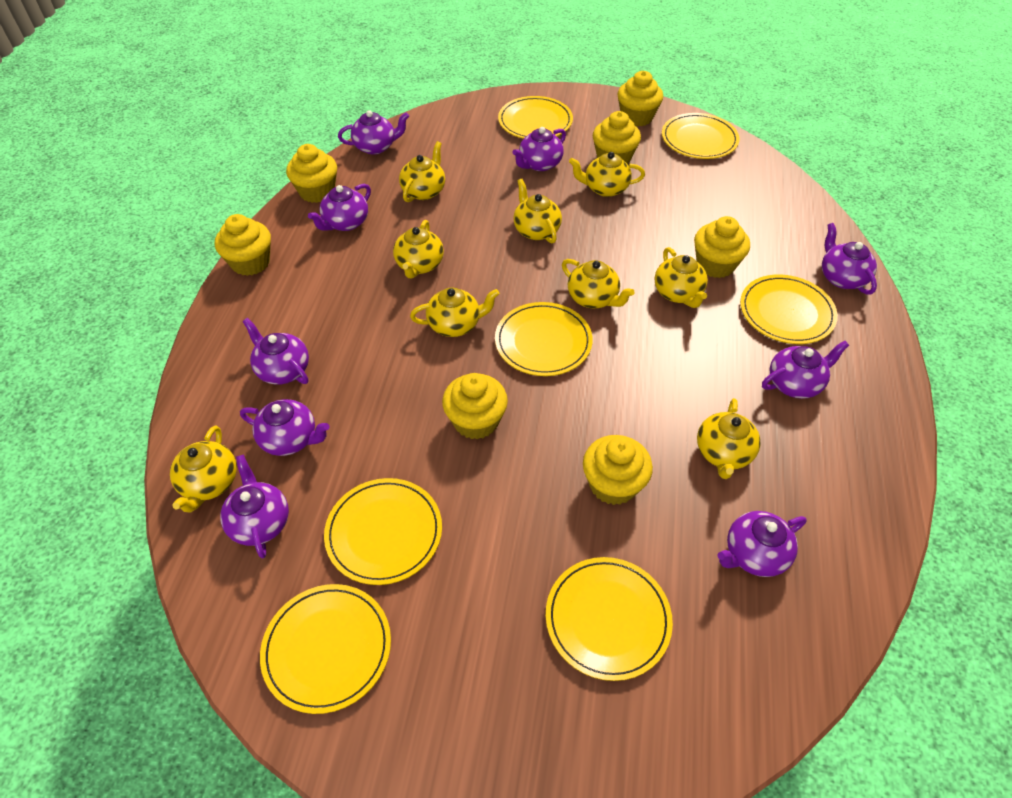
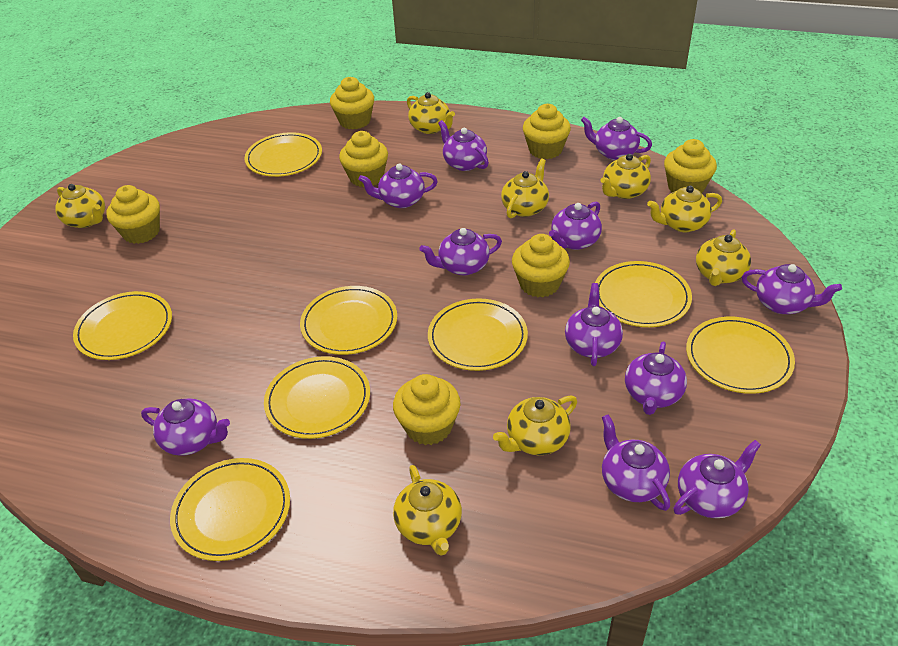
purple teapot: 9 -> 11
yellow plate: 7 -> 8
yellow teapot: 9 -> 8

